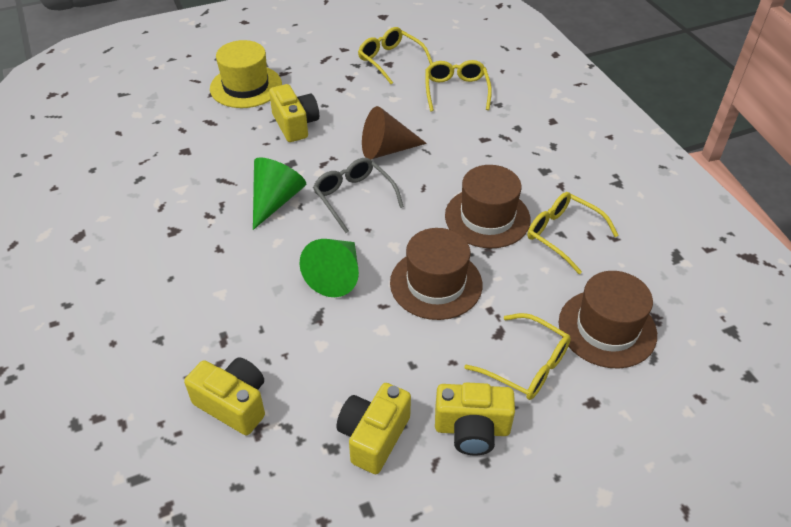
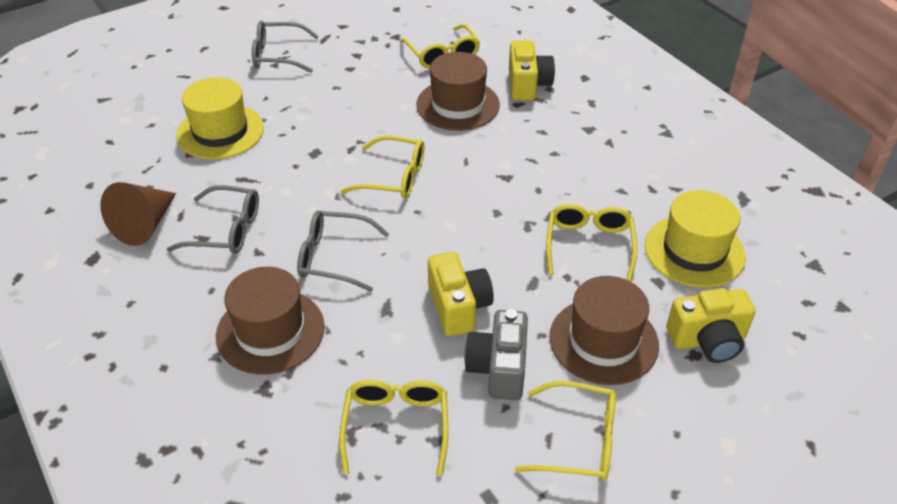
green cone: 2 -> 0
grey camera: 0 -> 1
grey glasses: 1 -> 3
yellow camera: 4 -> 3
yellow glasses: 4 -> 5
yellow hat: 1 -> 2

